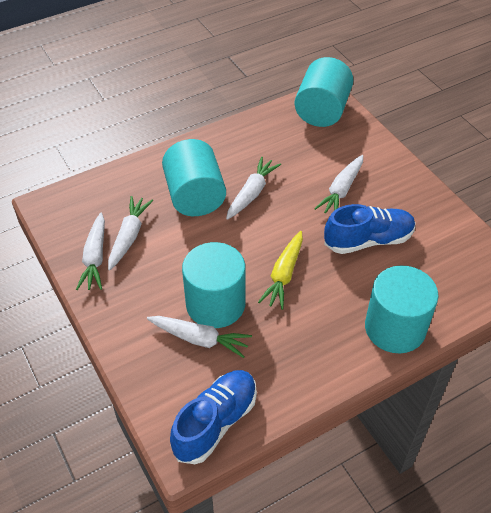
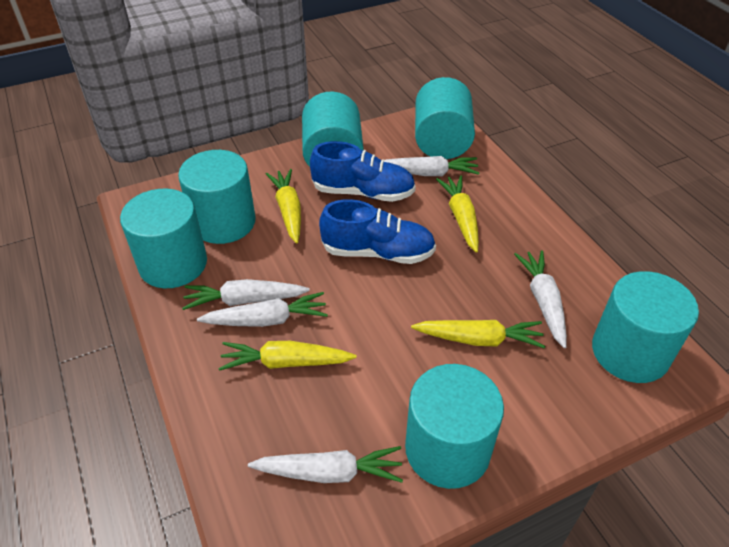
turquoise cylinder: 4 -> 6
yellow carrot: 1 -> 4

